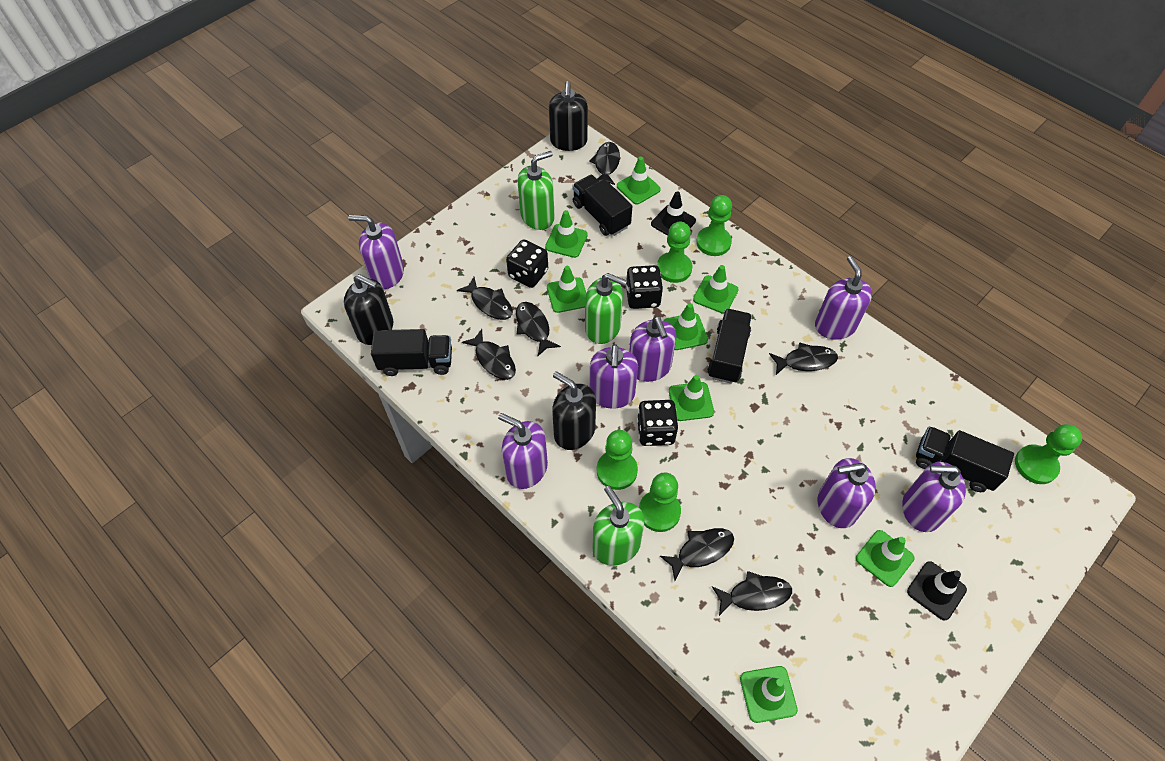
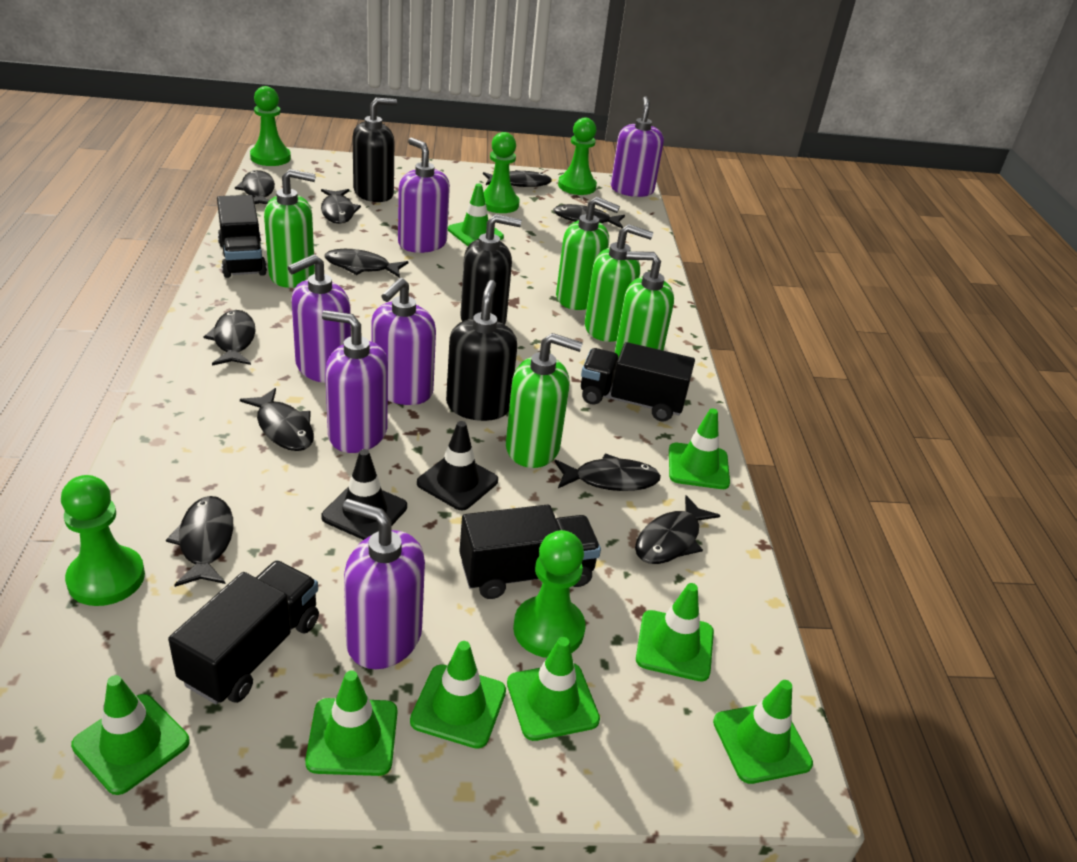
black dice: 3 -> 0
black fish: 7 -> 10
green soap dispenser: 3 -> 5
purple soap dispenser: 7 -> 6

